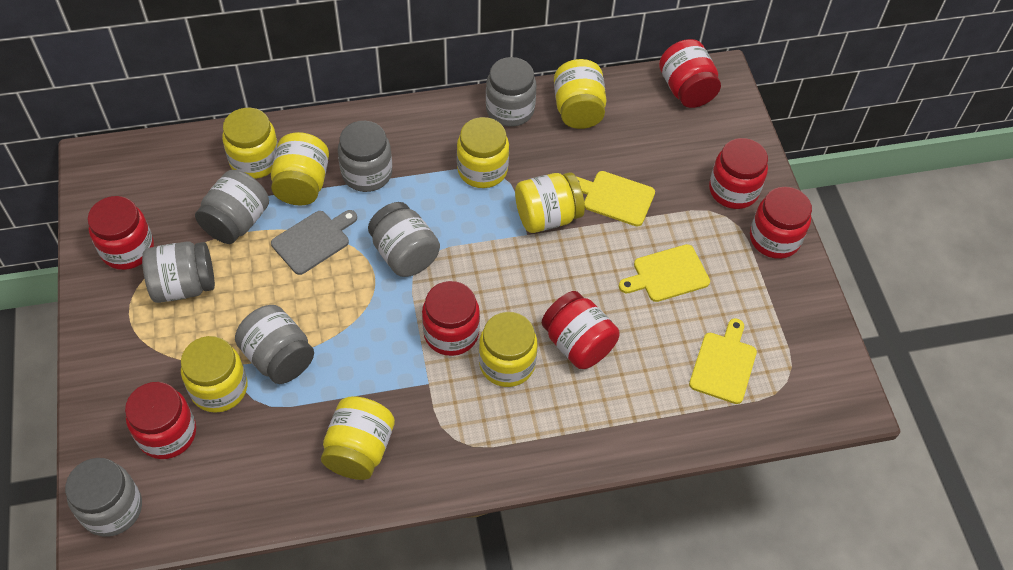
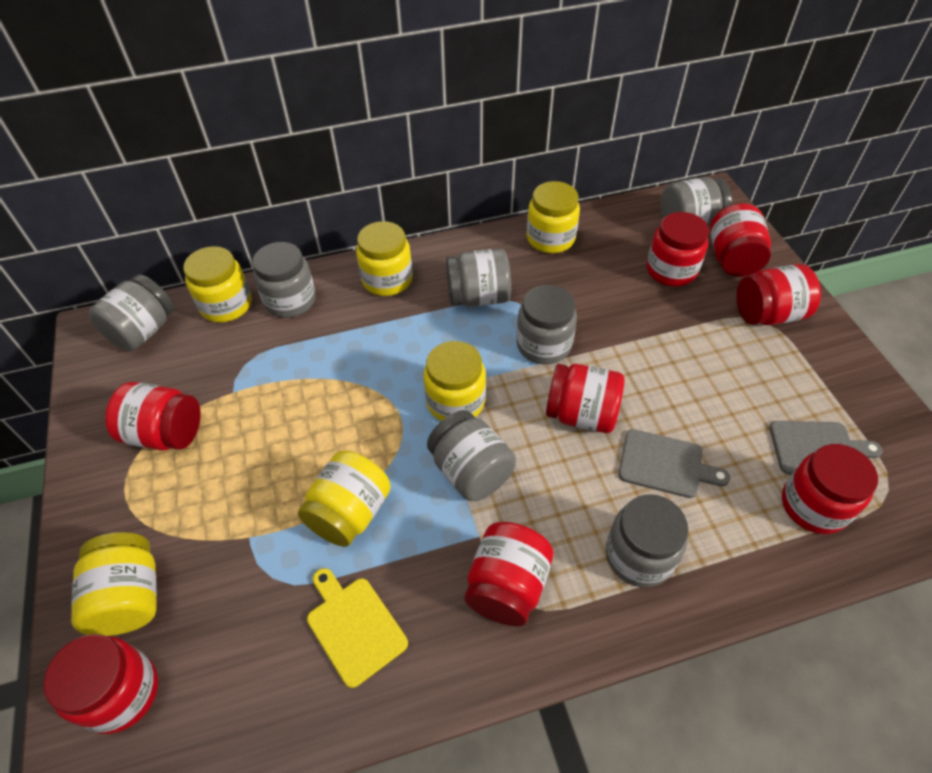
grey cutting board: 1 -> 2
red jar: 7 -> 8
yellow cutting board: 3 -> 1
yellow jar: 8 -> 6

